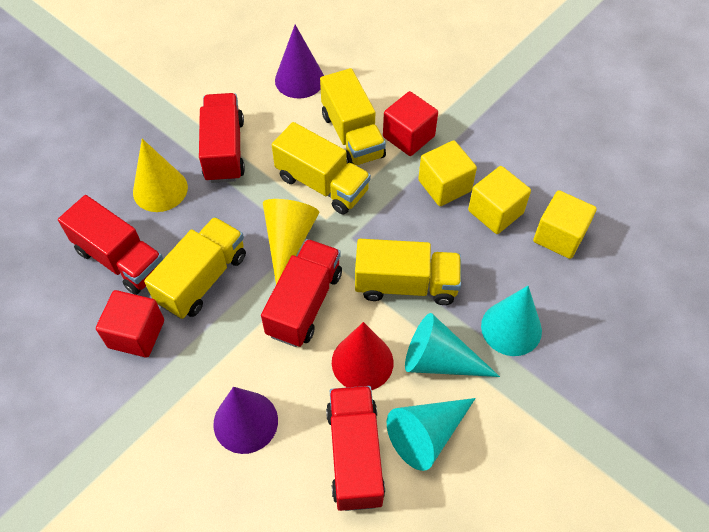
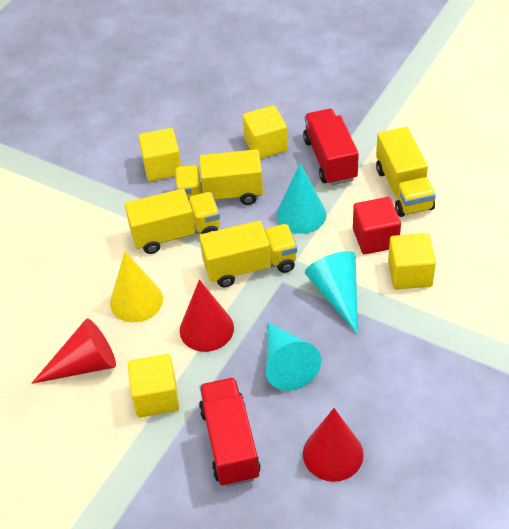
purple cone: 2 -> 0
red cone: 1 -> 3
red cube: 2 -> 1
red truck: 4 -> 2
yellow cone: 2 -> 1
yellow cube: 3 -> 4

